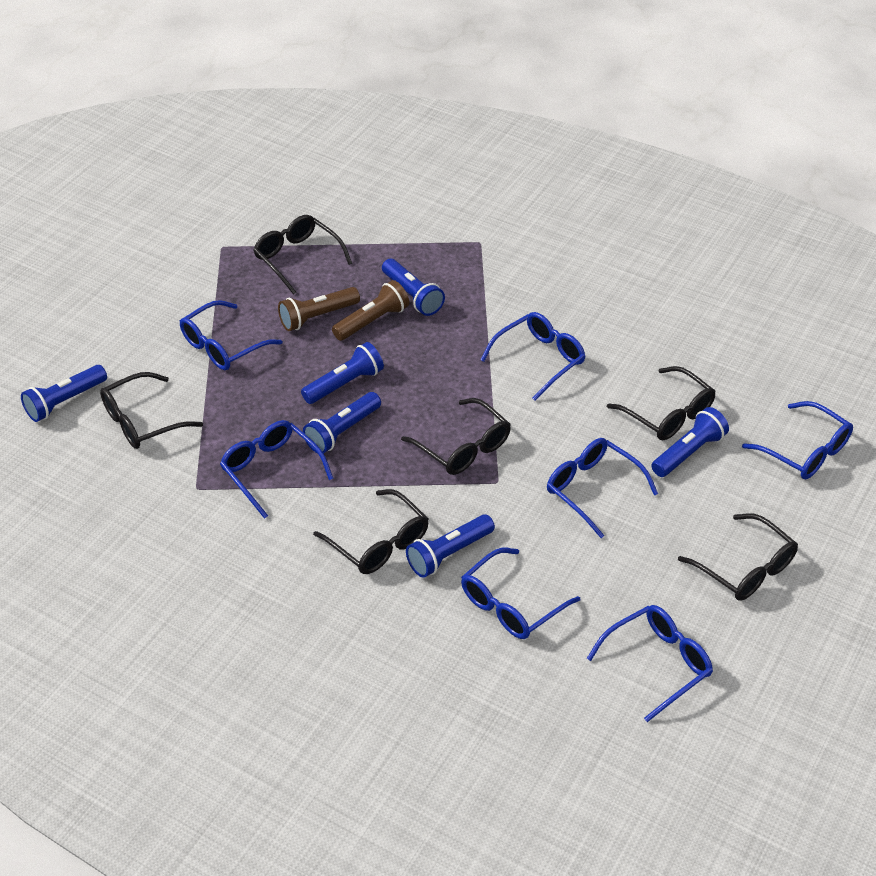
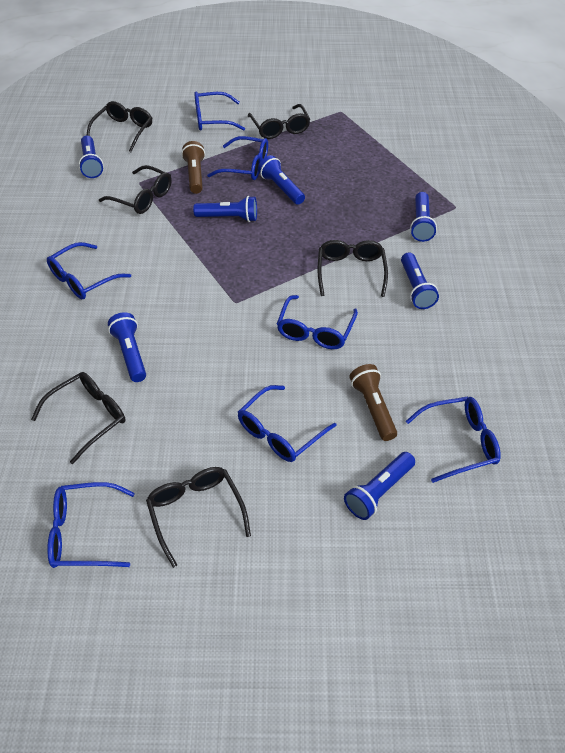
blue flashlight: 6 -> 7

